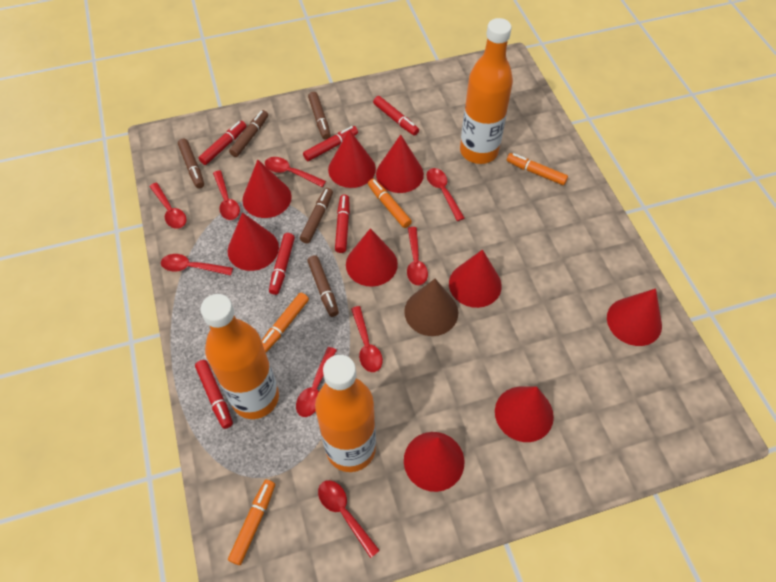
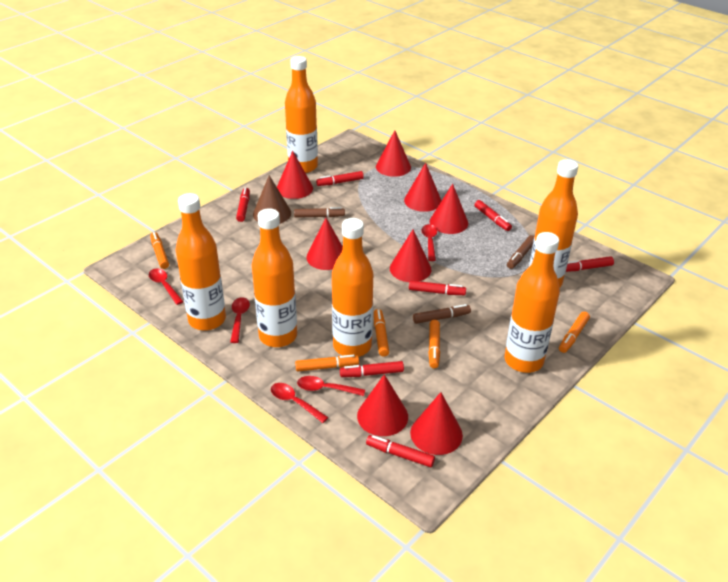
brown marker: 5 -> 3
orange bottle: 3 -> 6
orange marker: 4 -> 5
red cone: 9 -> 8
red marker: 6 -> 7
red spoon: 9 -> 5

